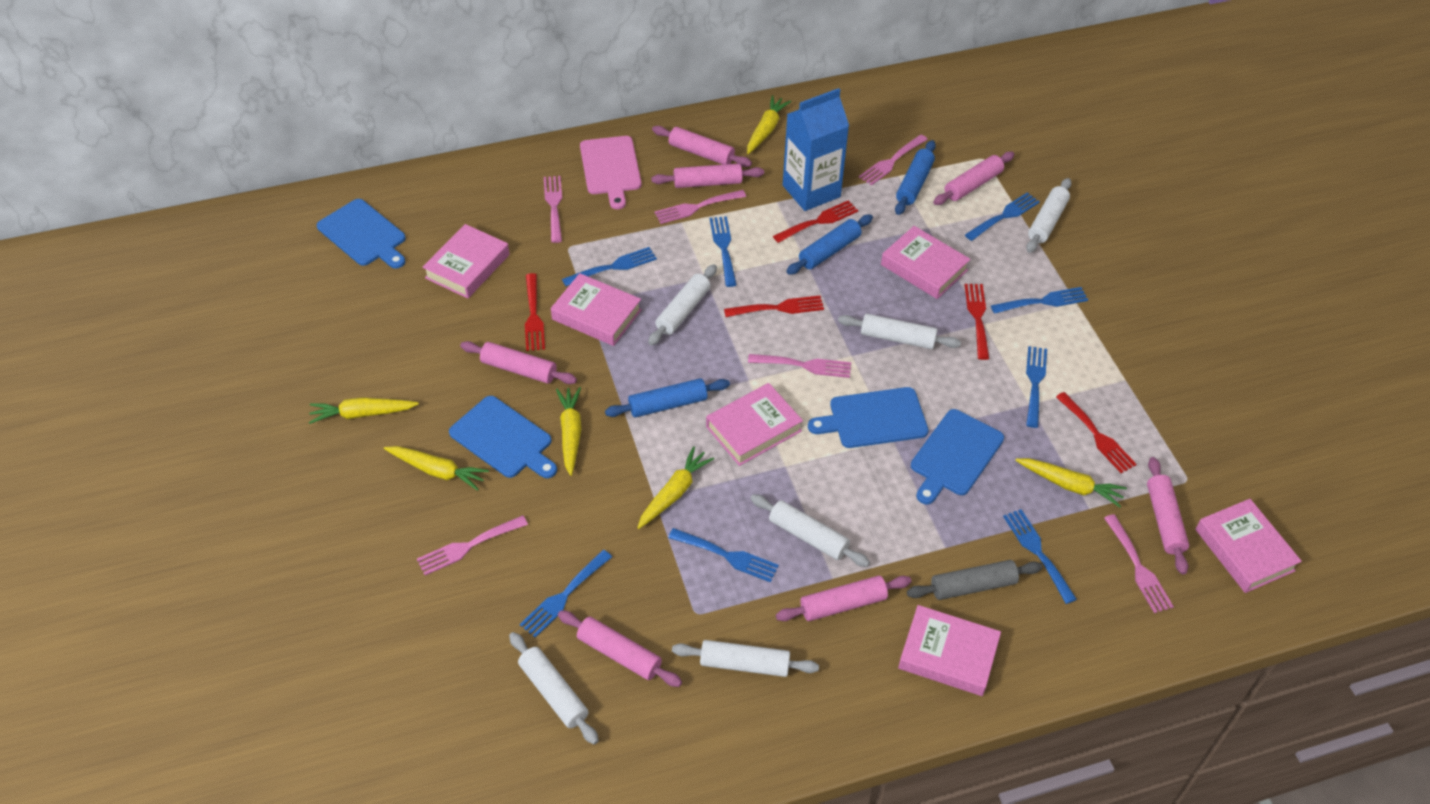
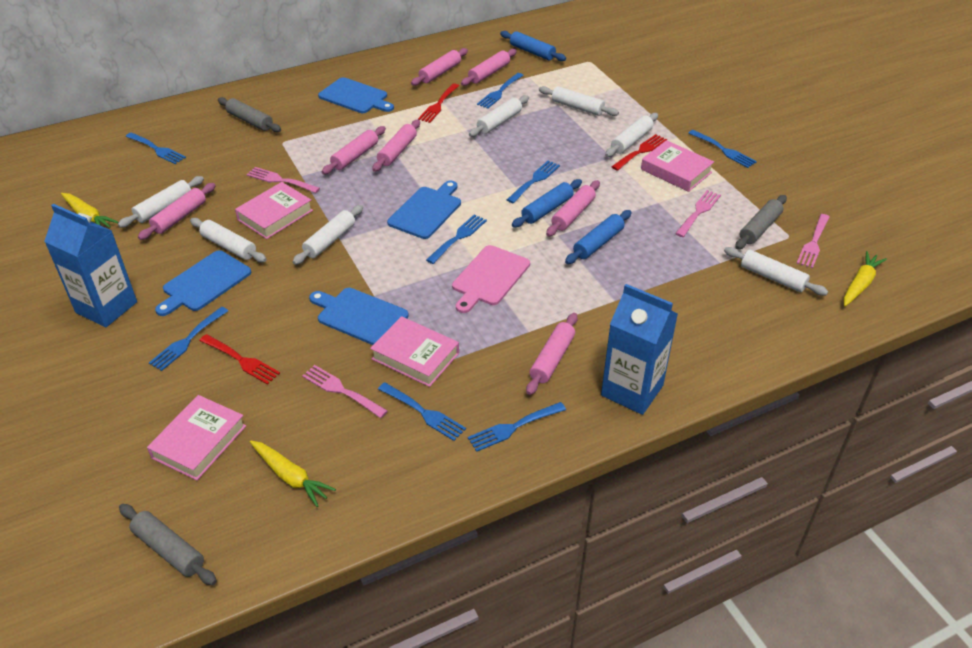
blue carton: 1 -> 2
grey rolling pin: 1 -> 3
pink book: 6 -> 4
pink fork: 6 -> 4
red fork: 5 -> 3
white rolling pin: 6 -> 7
yellow carrot: 6 -> 3

